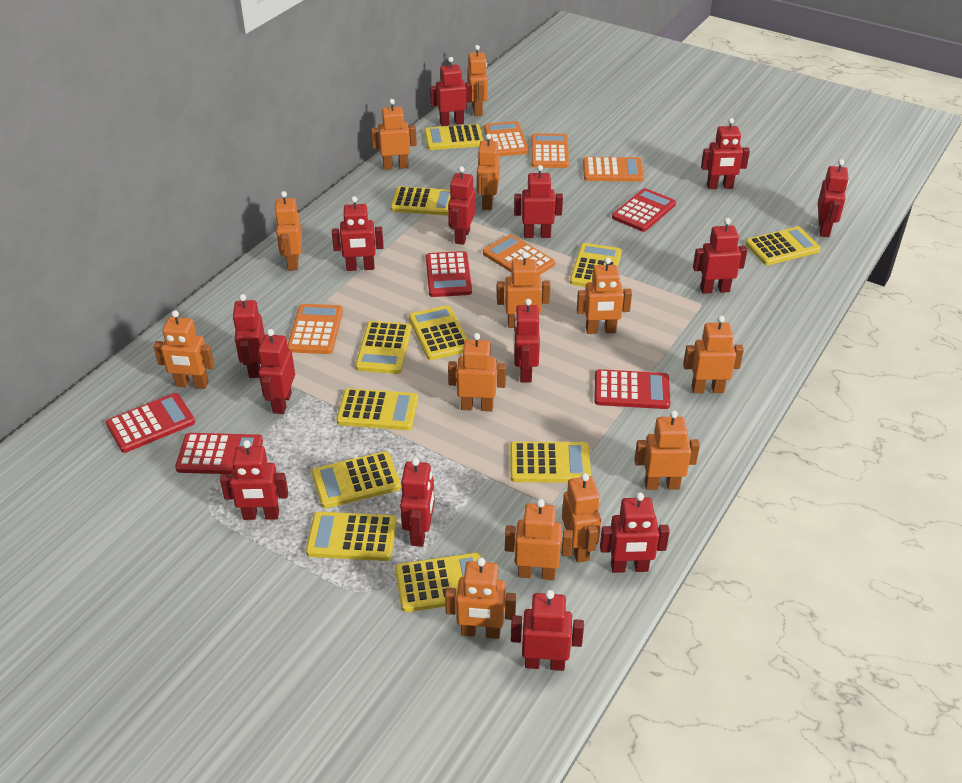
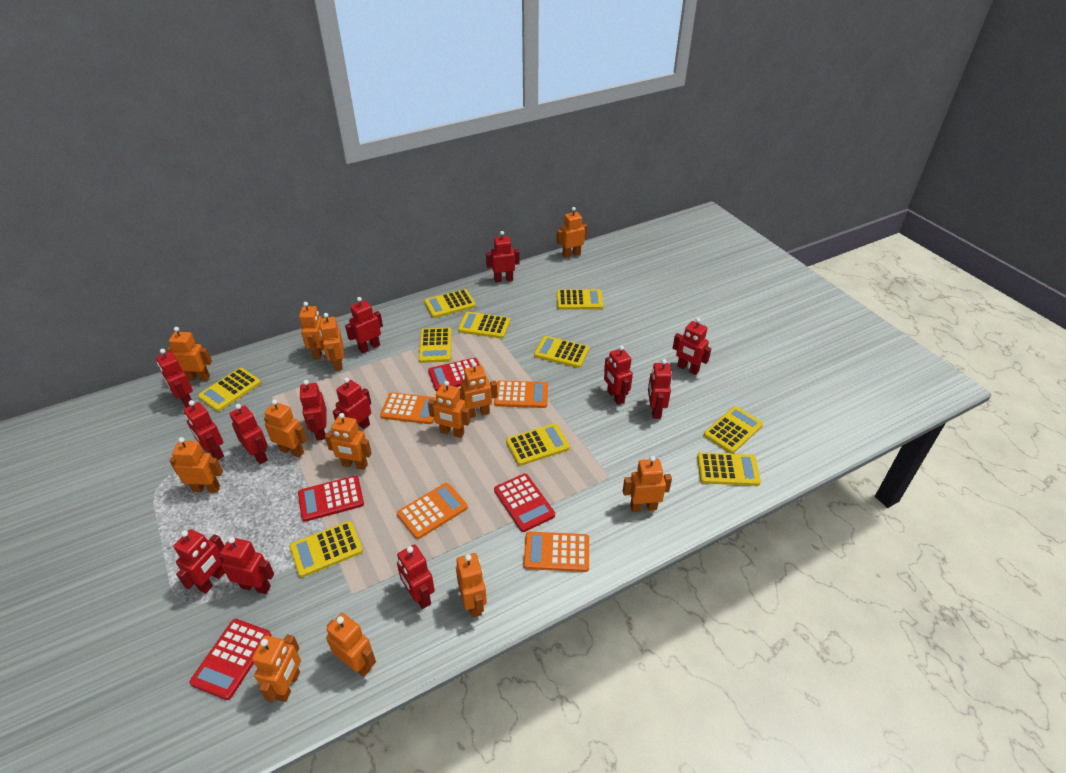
orange calculator: 5 -> 4
red calculator: 5 -> 4
red robot: 14 -> 13
yellow calculator: 11 -> 10

